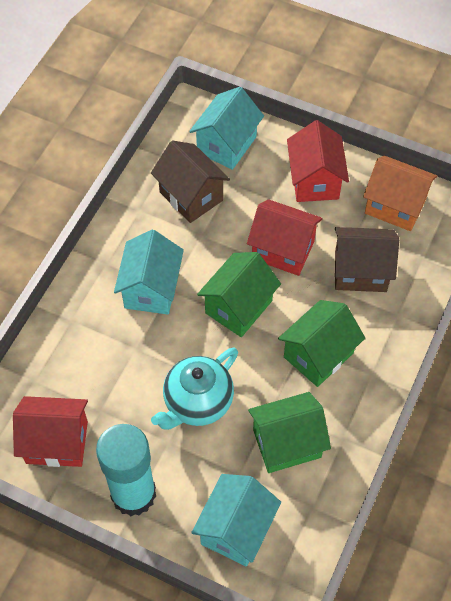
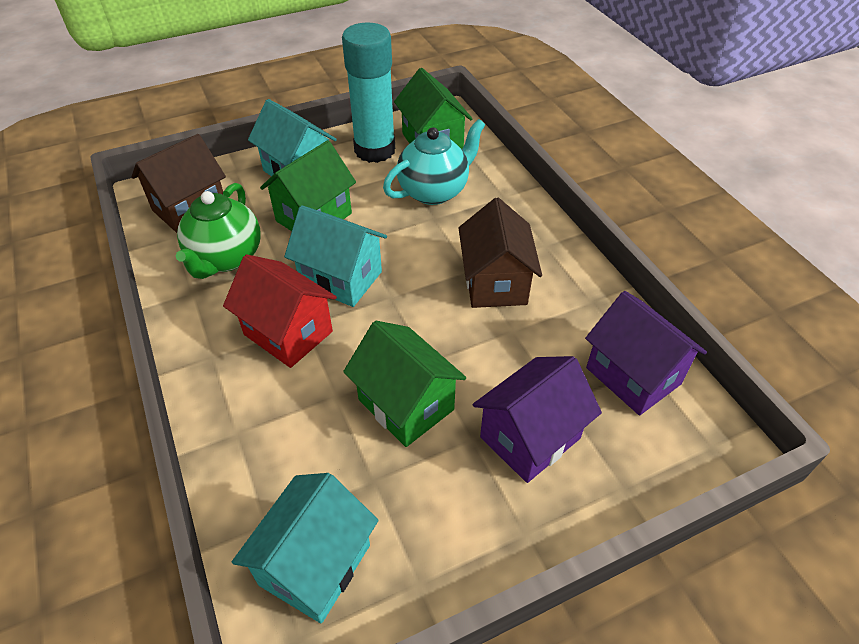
green teapot: 0 -> 1
orange house: 1 -> 0
purple house: 0 -> 2
red house: 3 -> 1

